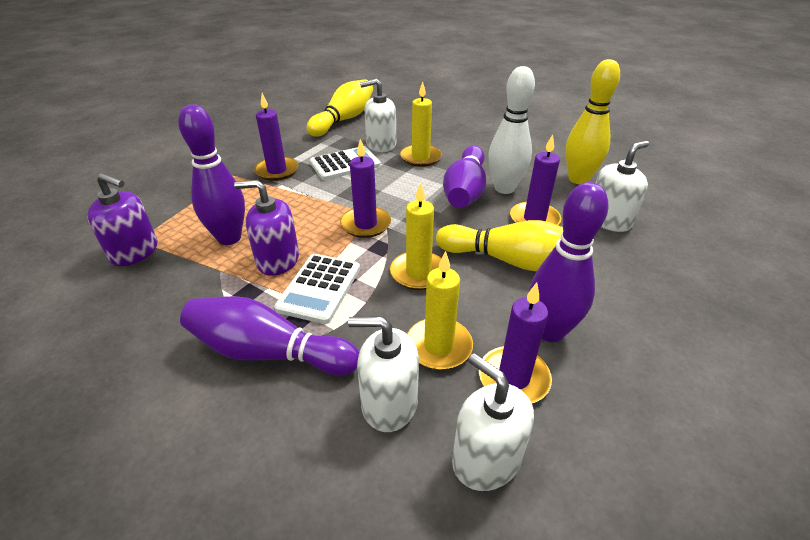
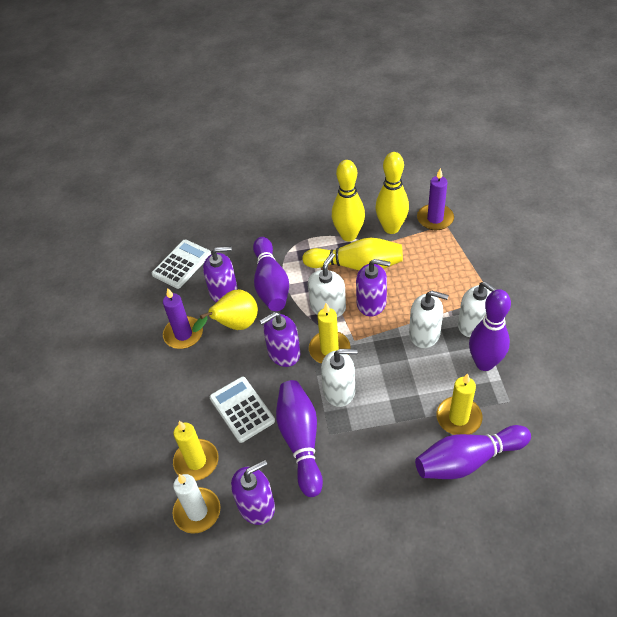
purple candle: 4 -> 2
purple soap dispenser: 2 -> 4
white bowling pin: 1 -> 0
white candle: 0 -> 1
yellow pear: 0 -> 1

